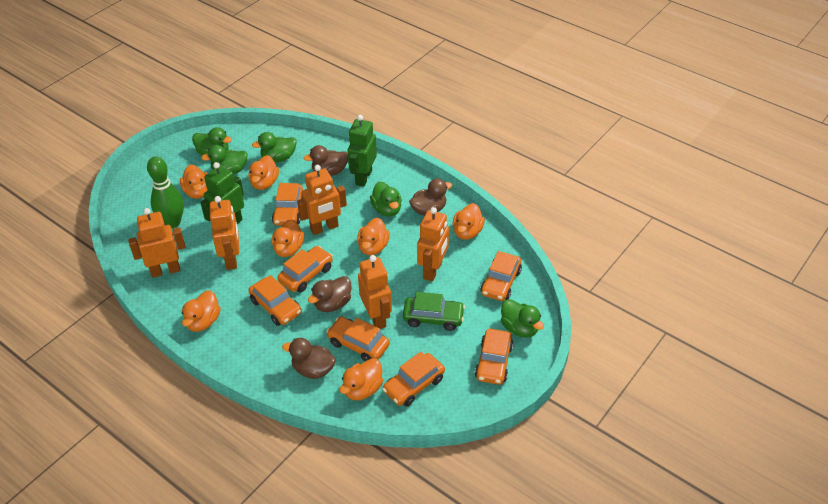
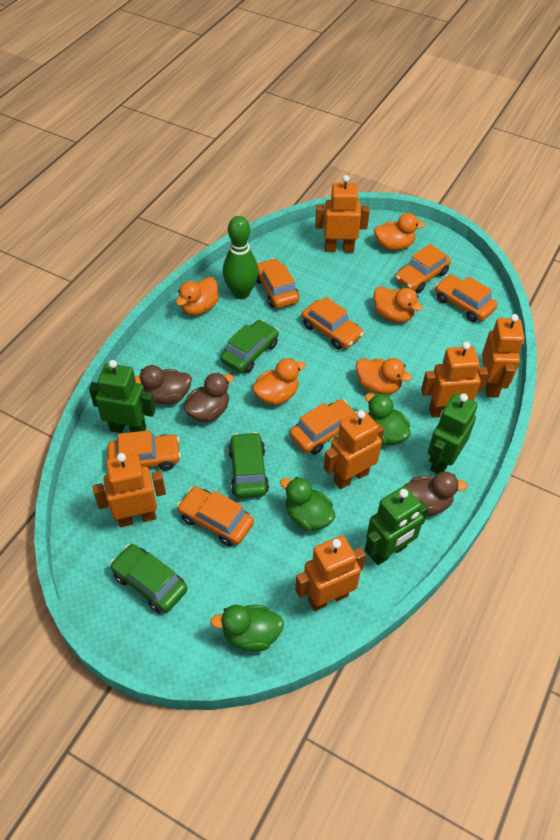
brown duck: 4 -> 3
green car: 1 -> 3
green duck: 5 -> 3
green robot: 2 -> 3
orange duck: 7 -> 5
orange robot: 5 -> 6

